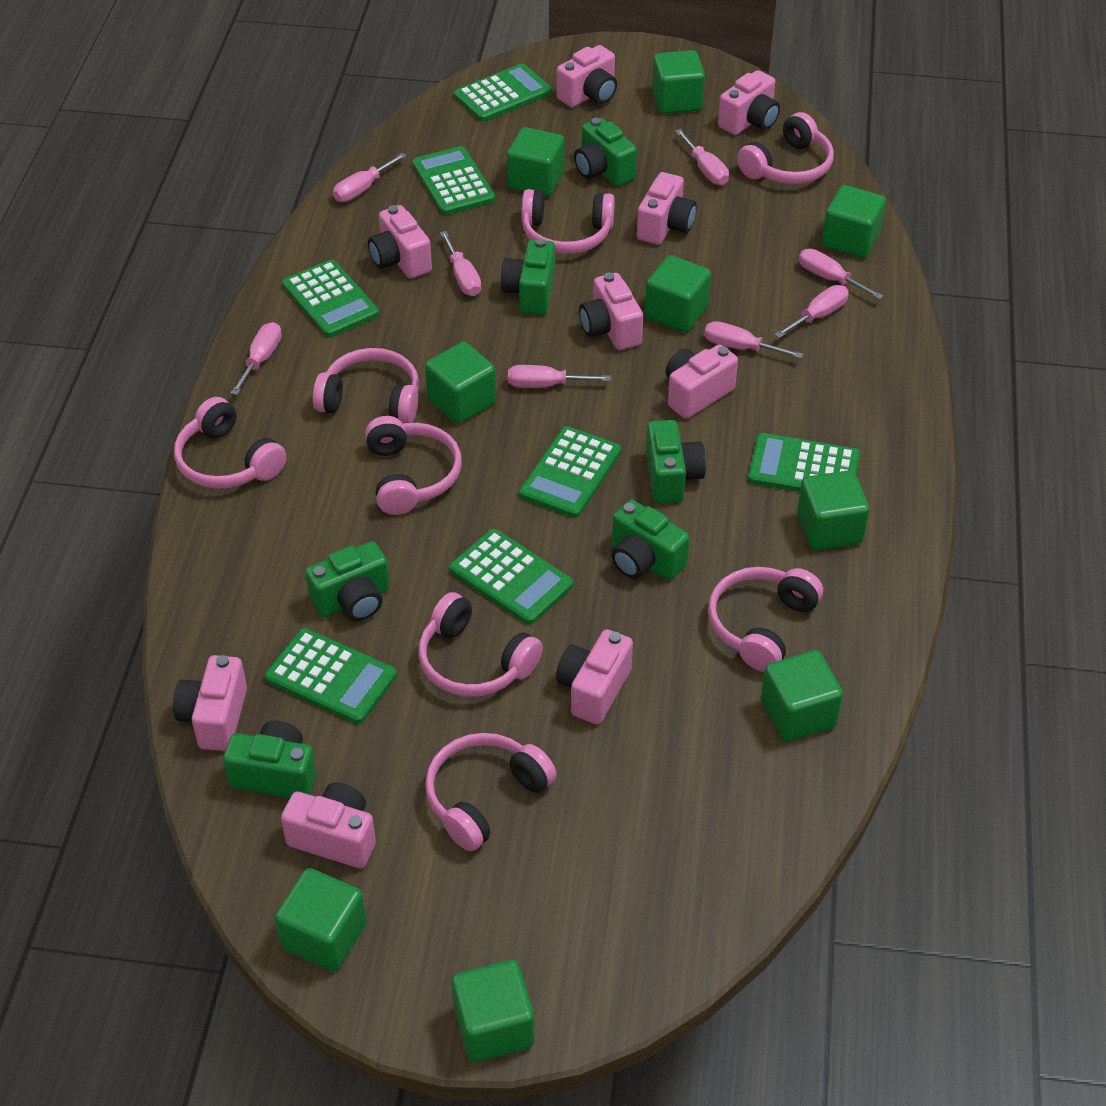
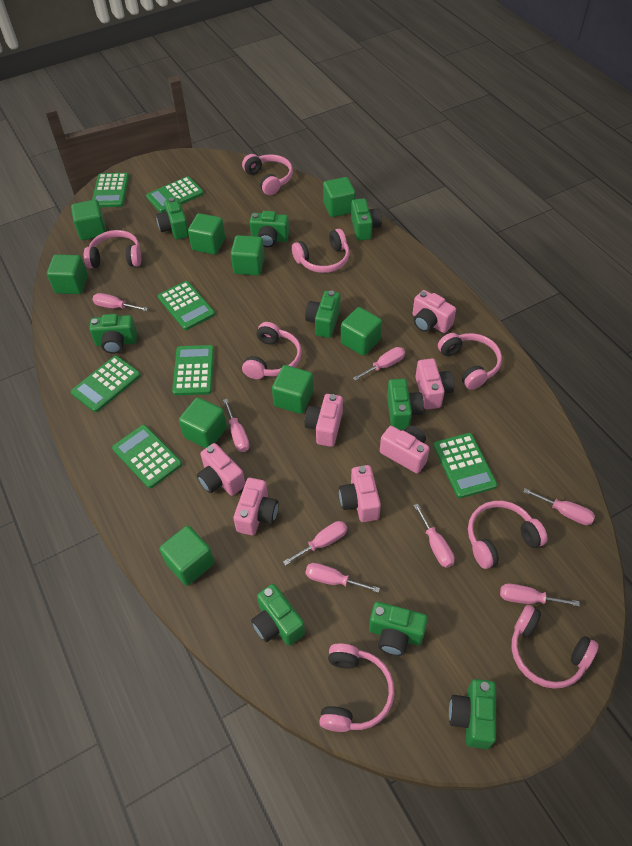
green camera: 6 -> 9
pink camera: 9 -> 7

